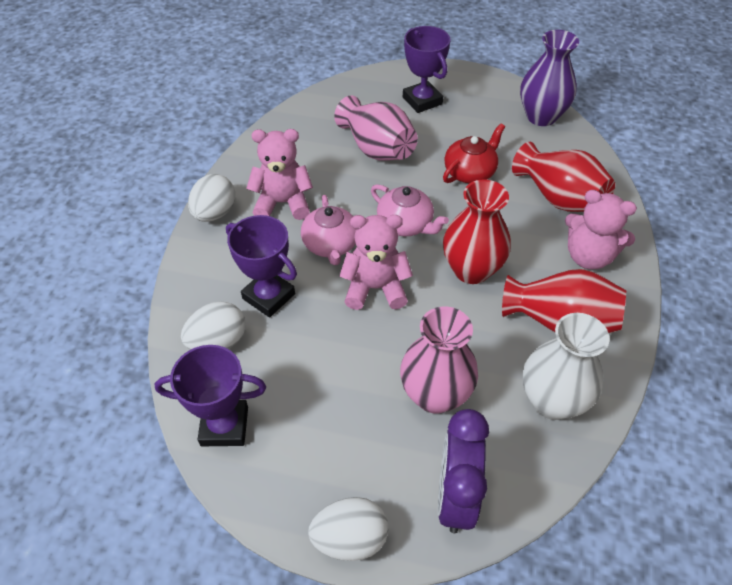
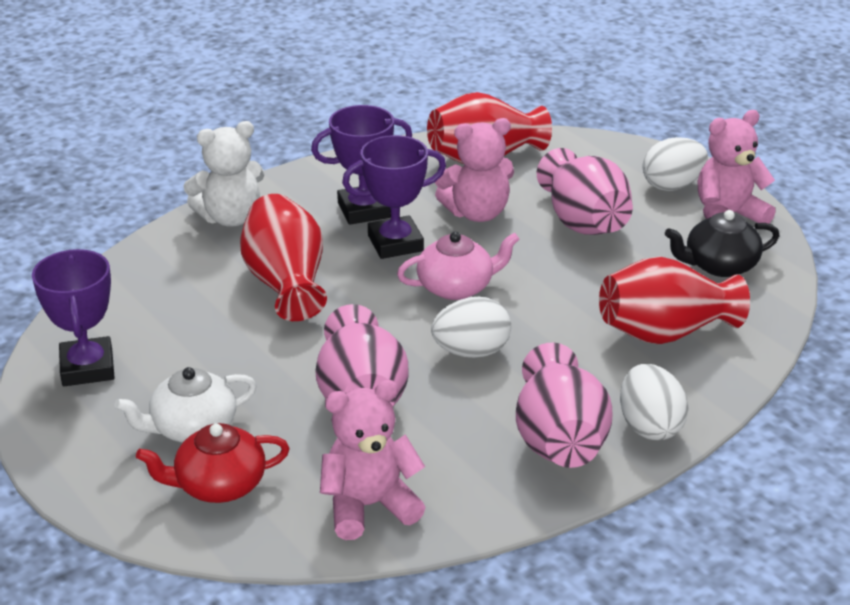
black teapot: 0 -> 1
pink teapot: 2 -> 1
pink vase: 2 -> 3
purple clock: 1 -> 0
purple vase: 1 -> 0
white teapot: 0 -> 1
white teddy bear: 0 -> 1
white vase: 1 -> 0

